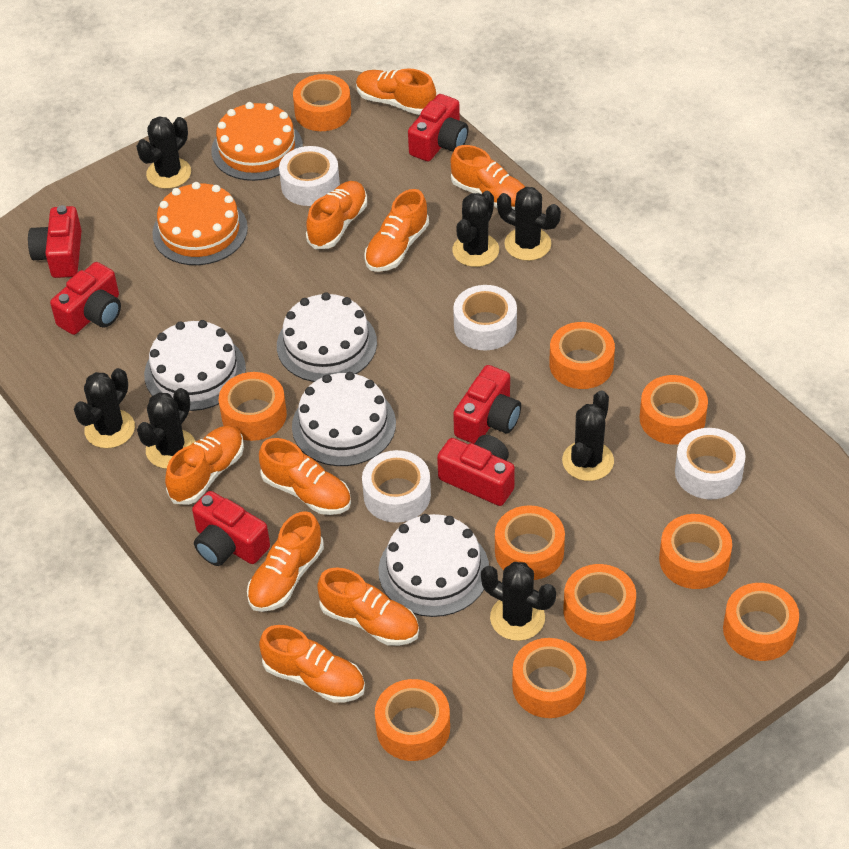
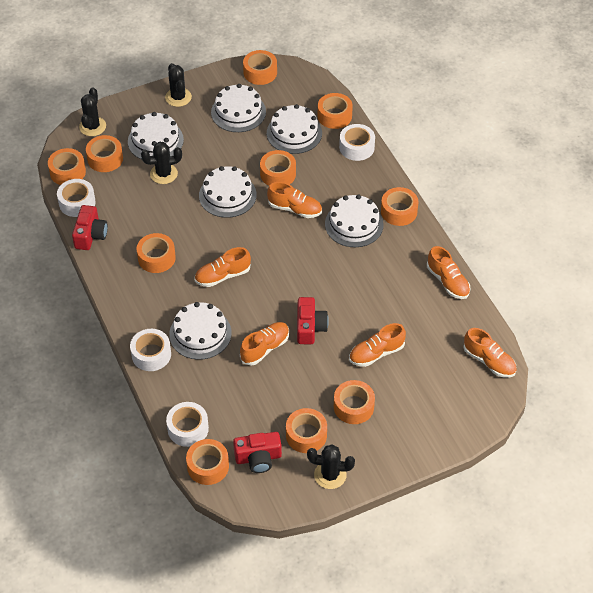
black cactus: 7 -> 4
orange cake: 2 -> 0
orange shoe: 9 -> 6
red camera: 6 -> 3
white cake: 4 -> 6

